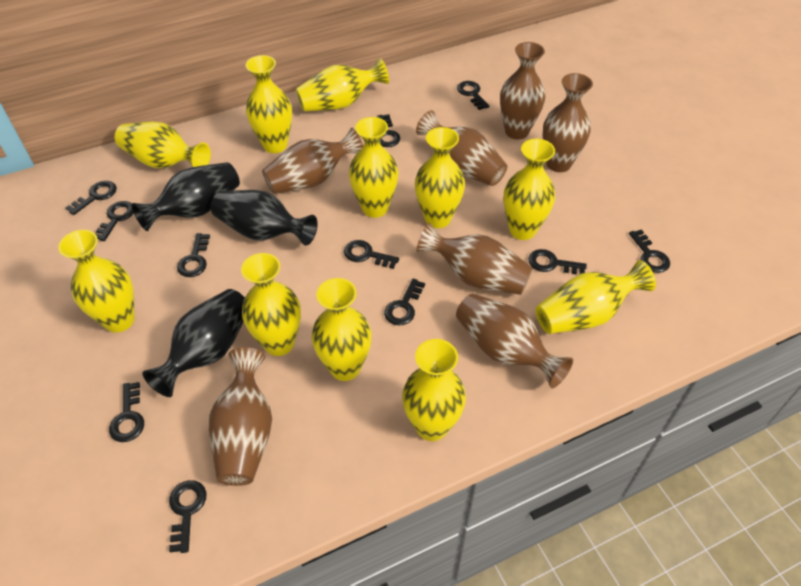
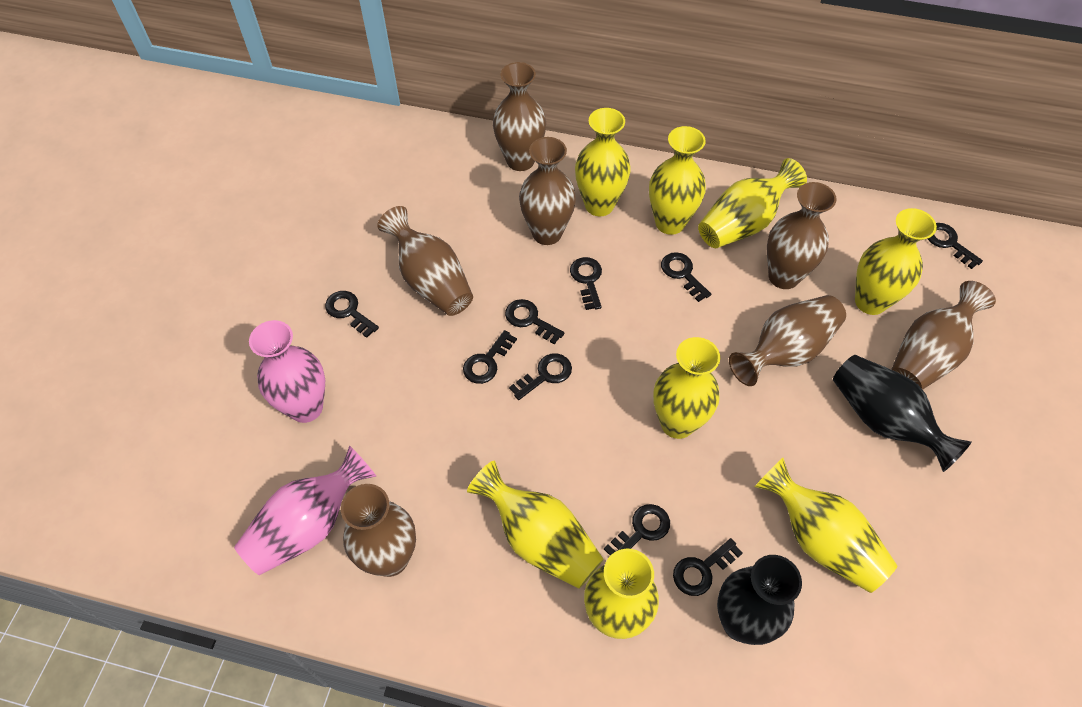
black key: 11 -> 9
black vase: 3 -> 2
pink vase: 0 -> 2
yellow vase: 11 -> 8

